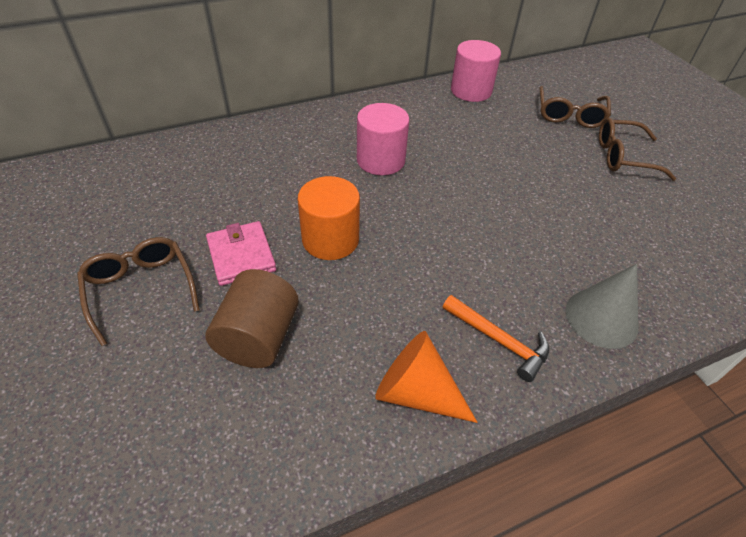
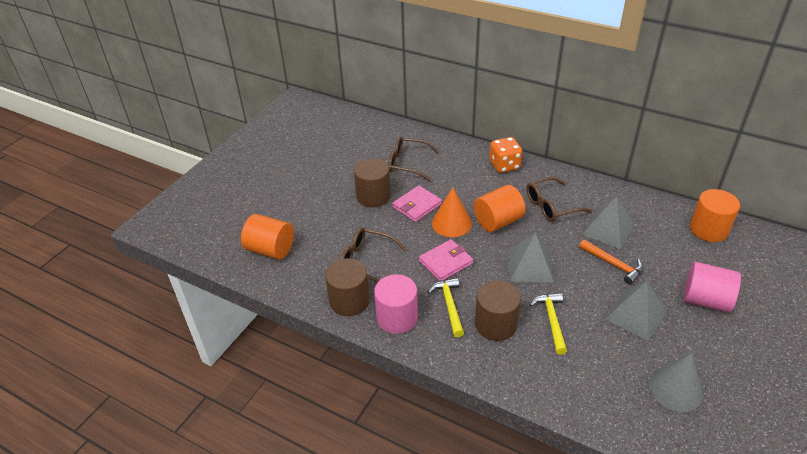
brown cylinder: 1 -> 3
grey pyramid: 0 -> 3
orange cylinder: 1 -> 3
orange dice: 0 -> 1
pink wallet: 1 -> 2
yellow hammer: 0 -> 2

